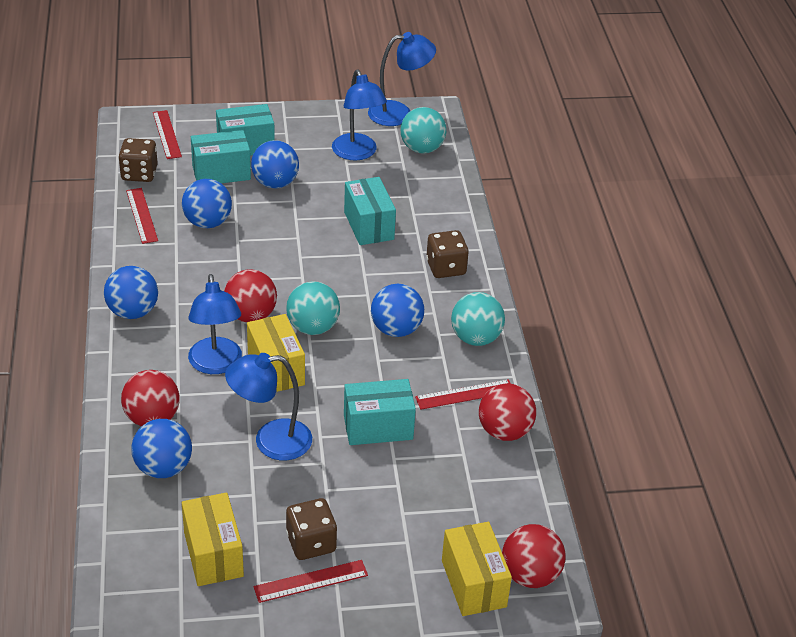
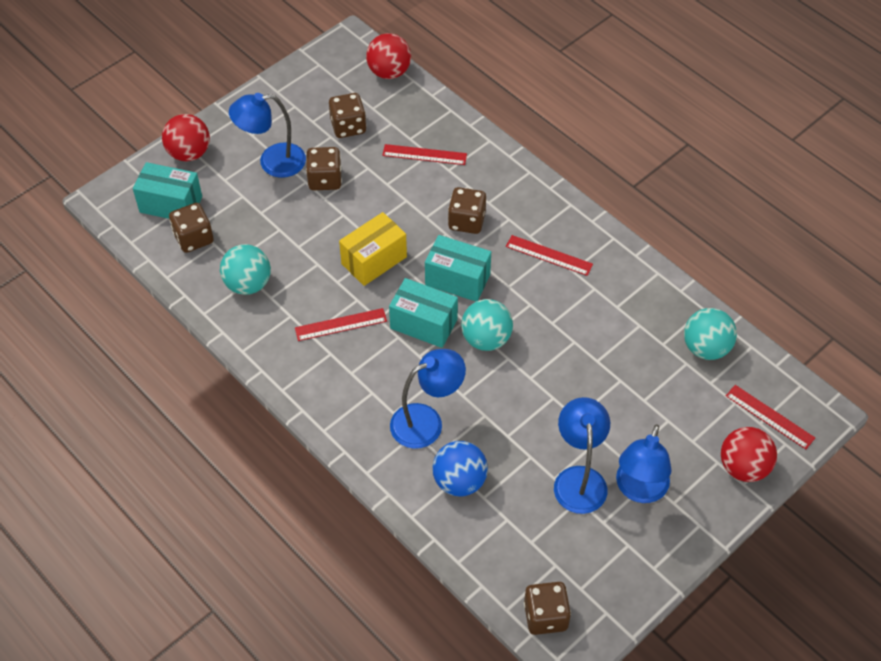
blue ball: 5 -> 1
brown dice: 3 -> 5
red ball: 4 -> 3
turquoise box: 4 -> 3
yellow box: 3 -> 1

